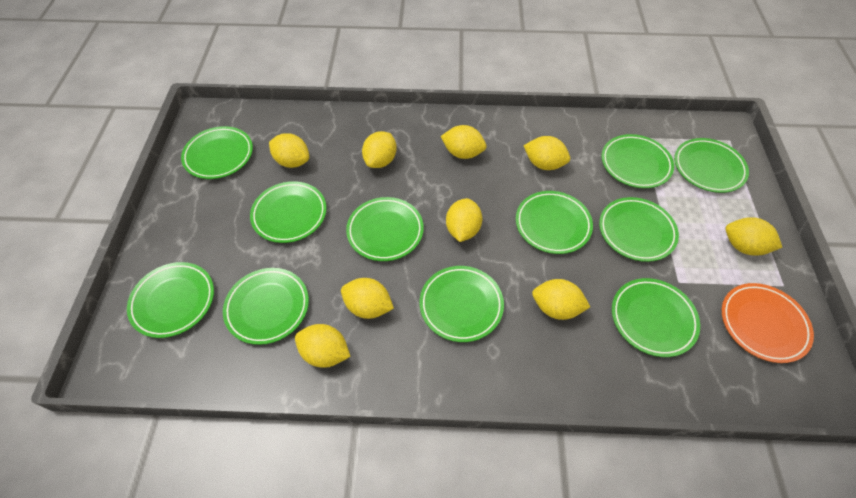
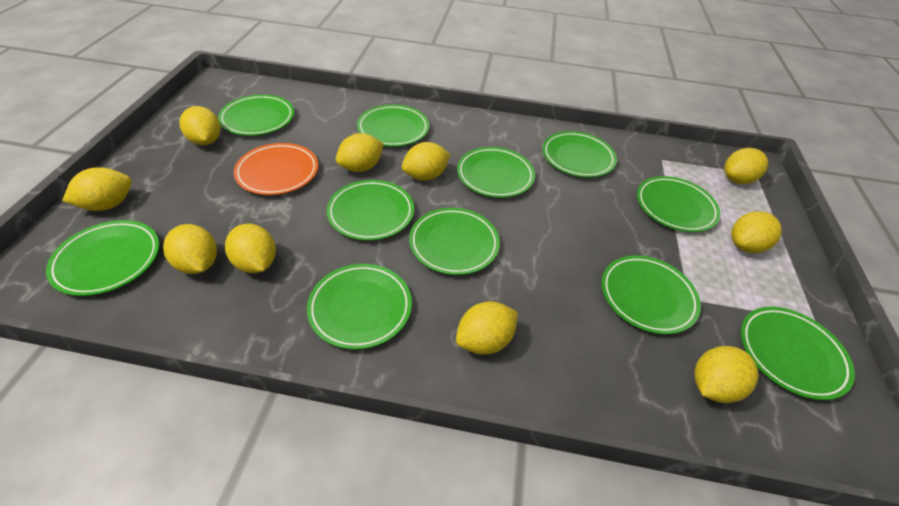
yellow lemon: 9 -> 10

